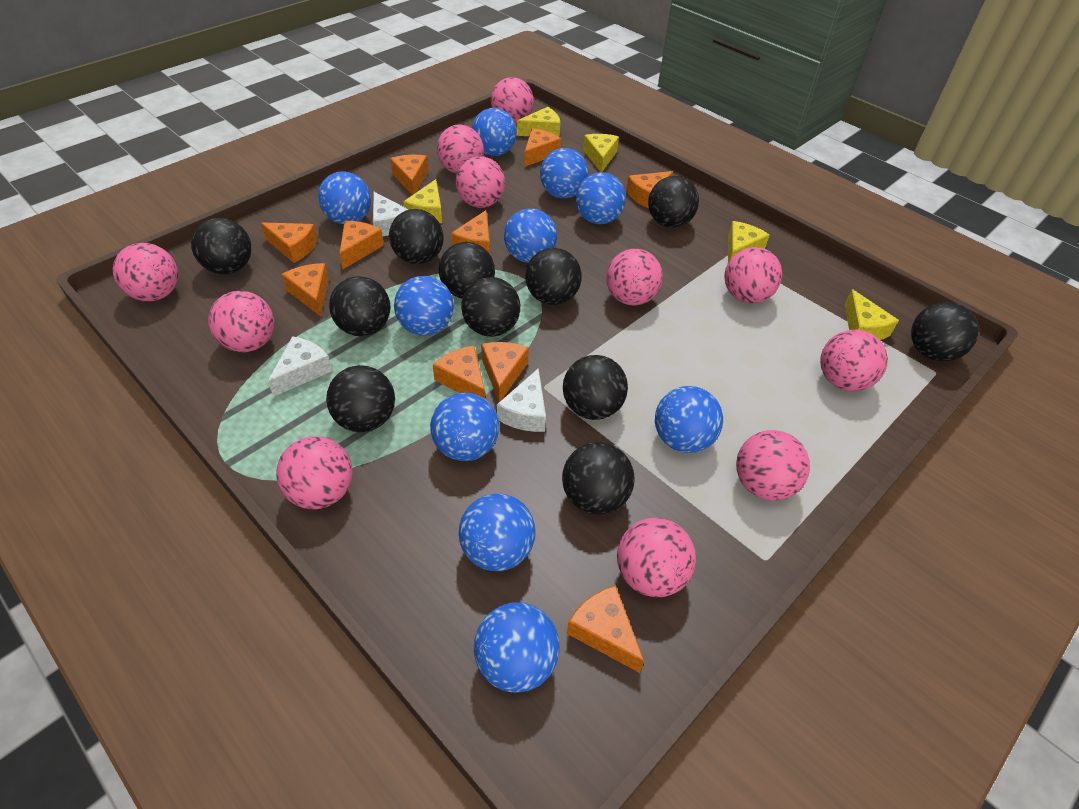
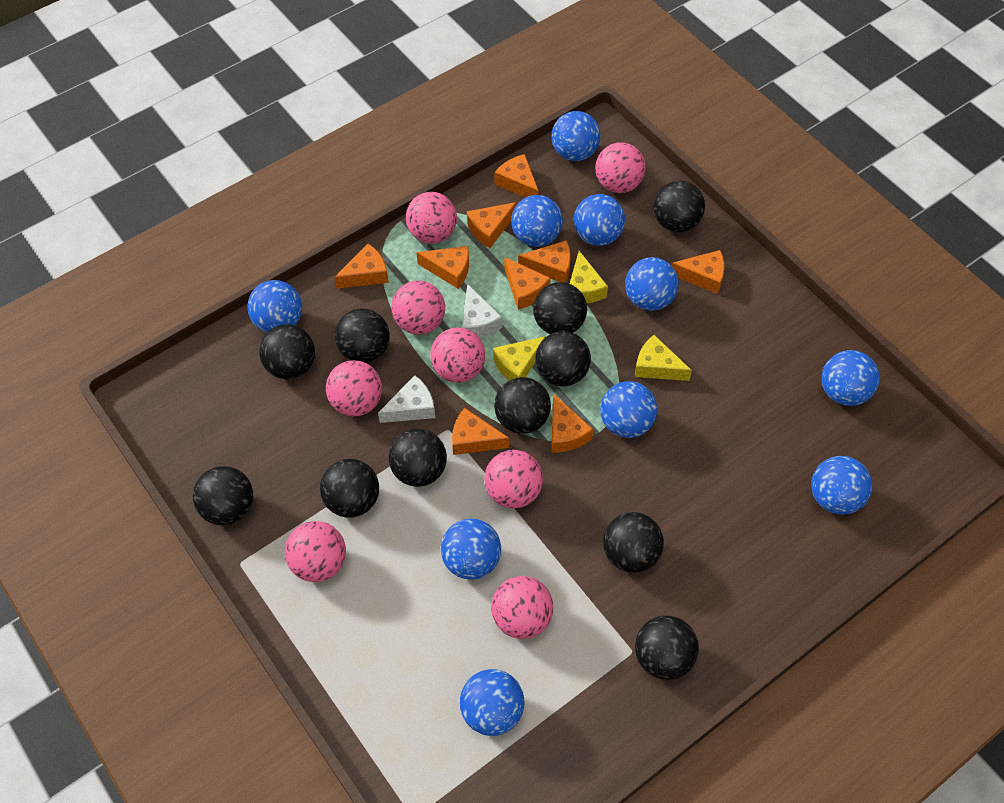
orange cheese: 10 -> 9
pink ball: 11 -> 8
white cheese: 3 -> 2
yellow cheese: 5 -> 3

